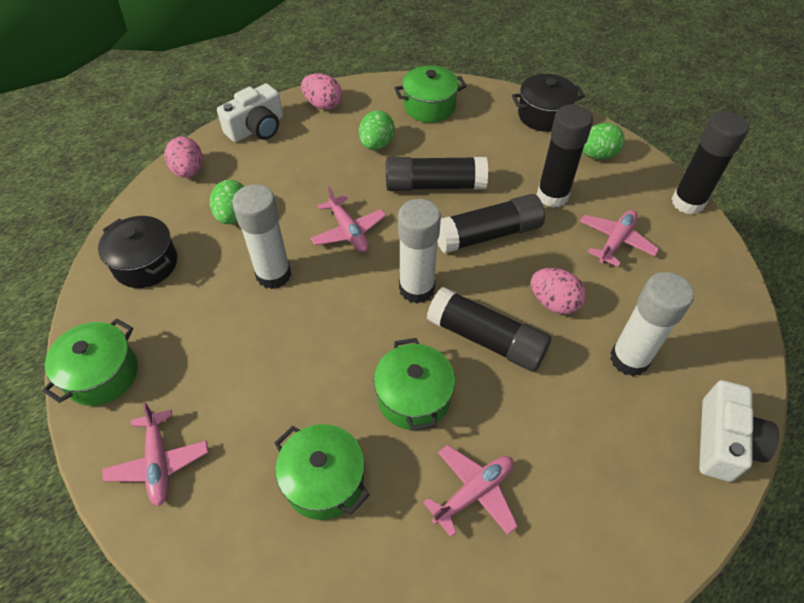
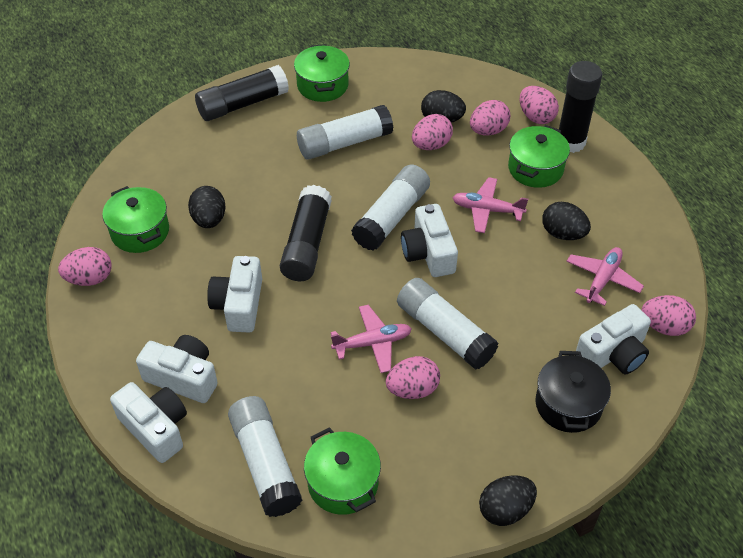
black egg: 0 -> 4
black glue stick: 5 -> 3
black pot: 2 -> 1
green egg: 3 -> 0
pink egg: 3 -> 6
pink plane: 4 -> 3
white camera: 2 -> 5
white glue stick: 3 -> 4

